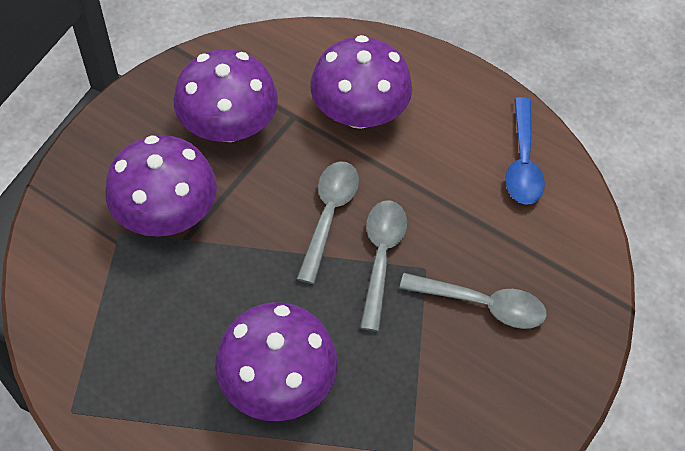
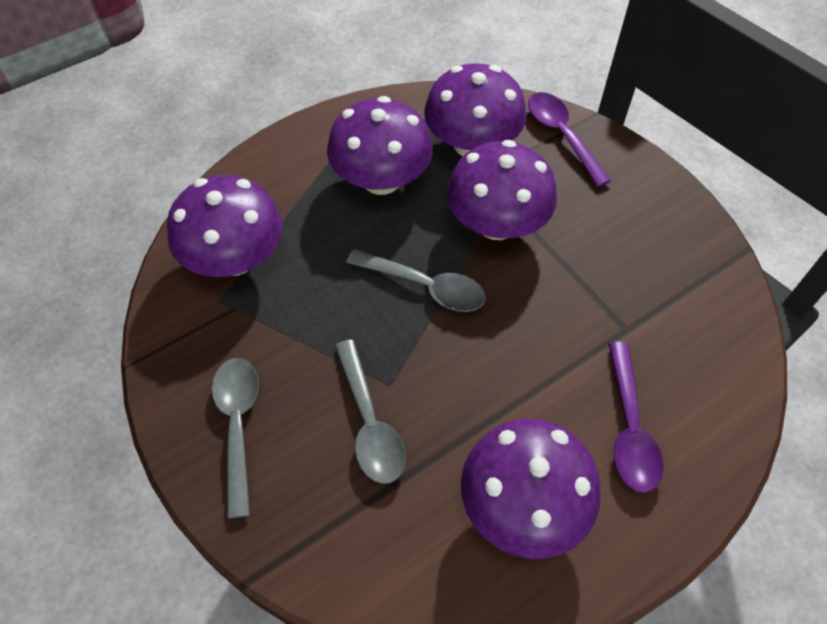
blue spoon: 1 -> 0
purple mushroom: 4 -> 5
purple spoon: 0 -> 2

